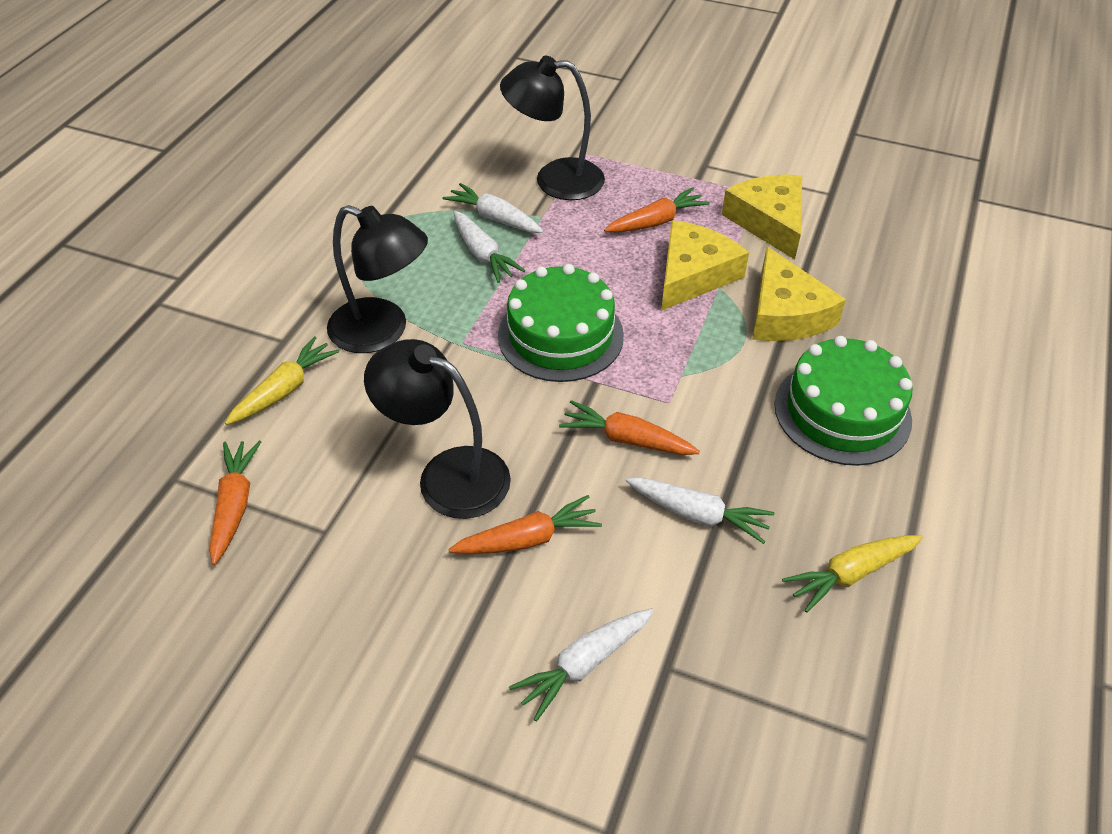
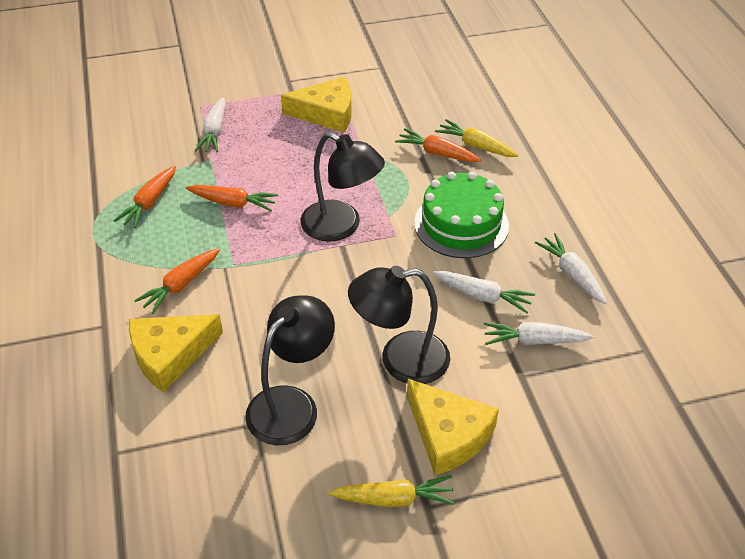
green cake: 2 -> 1

